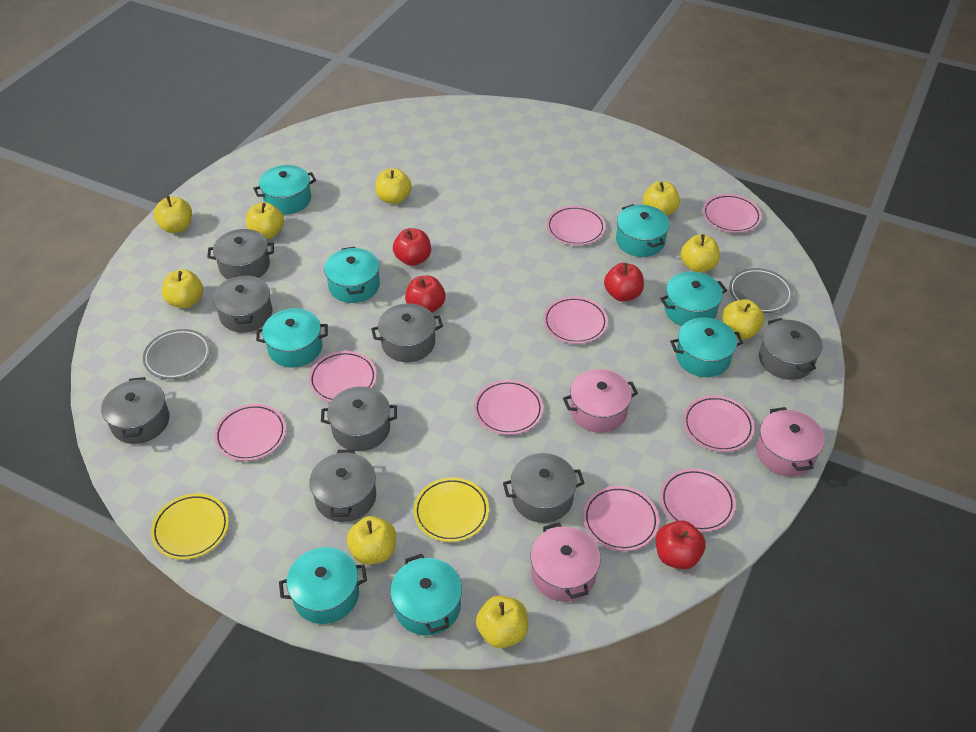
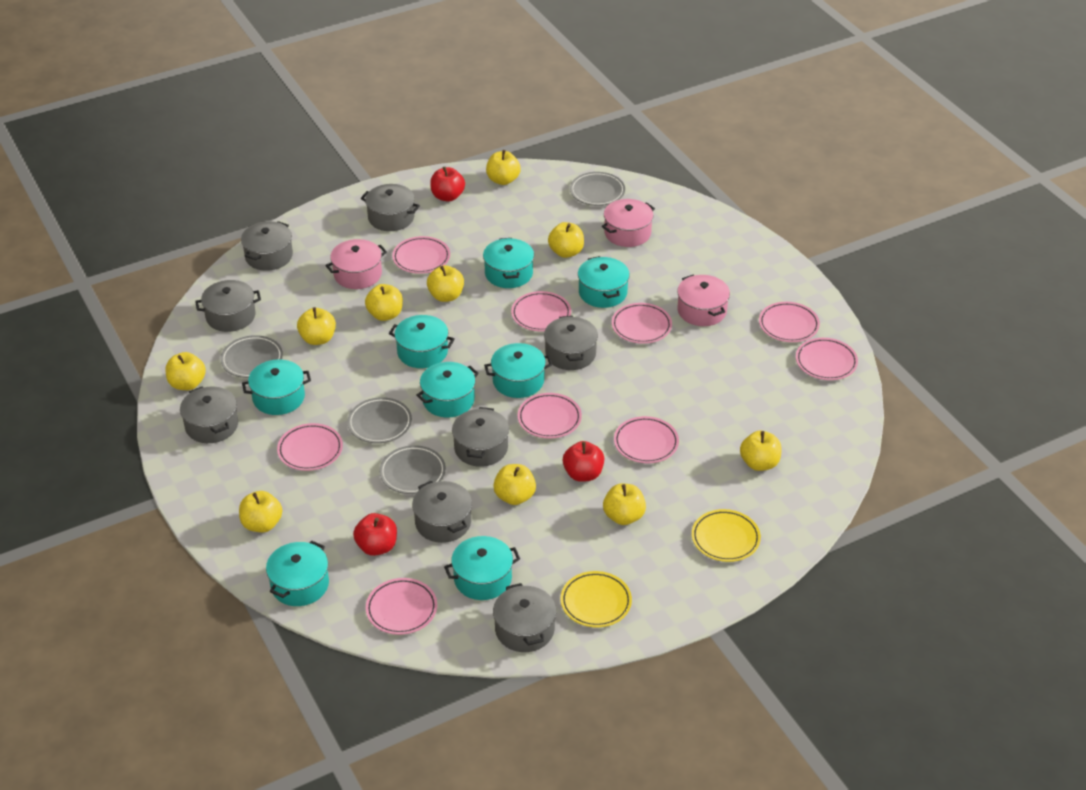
grey plate: 2 -> 4
red apple: 4 -> 3
yellow apple: 9 -> 10

